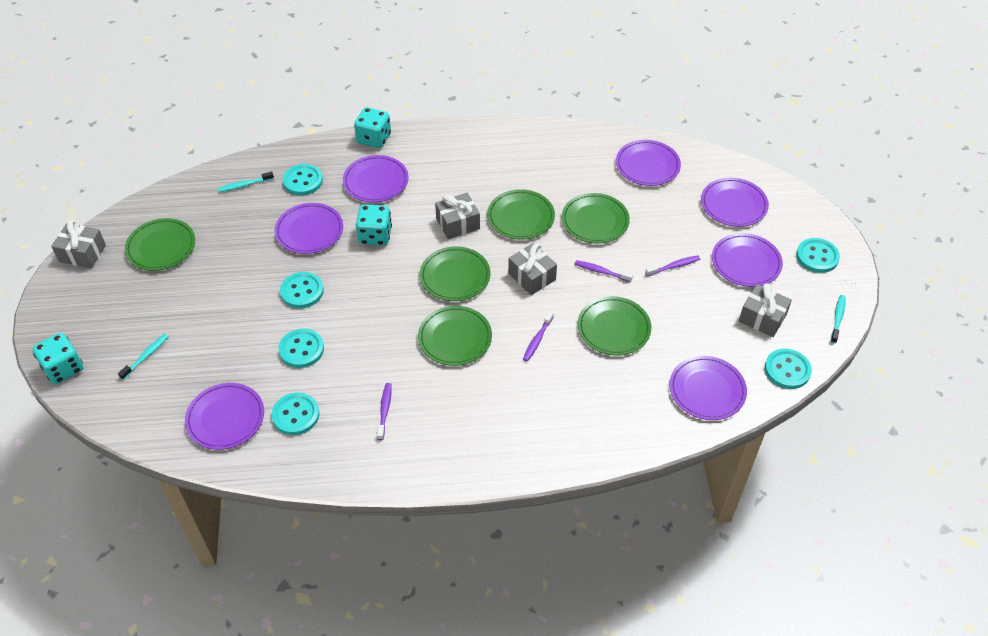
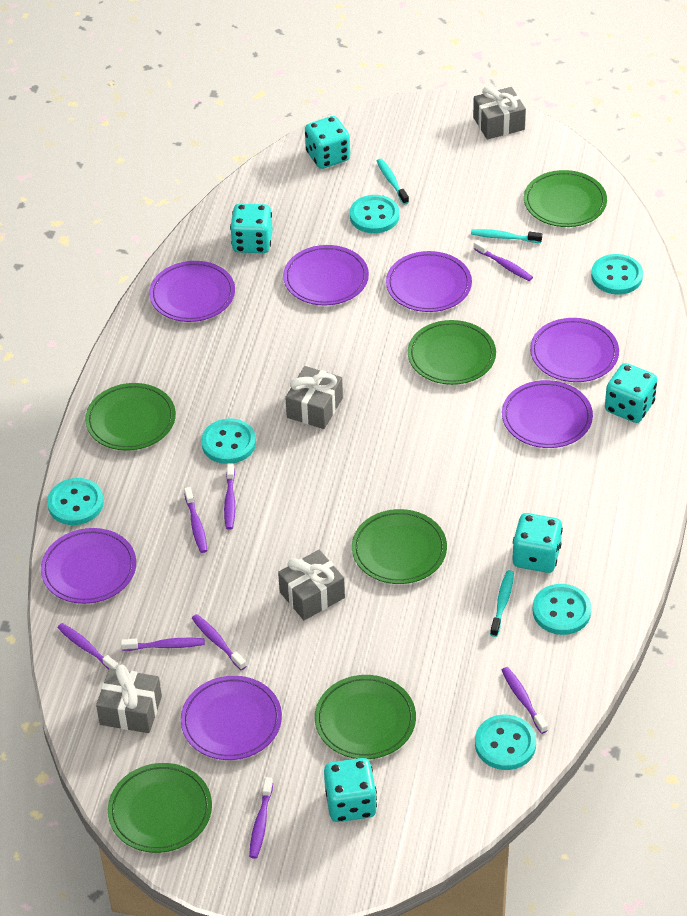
purple toothbrush: 4 -> 8
turquoise dice: 3 -> 5

